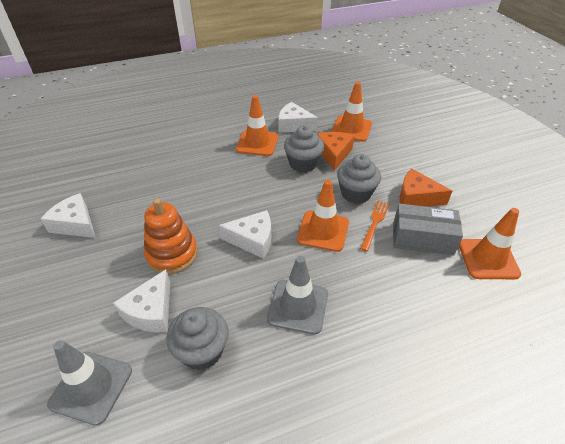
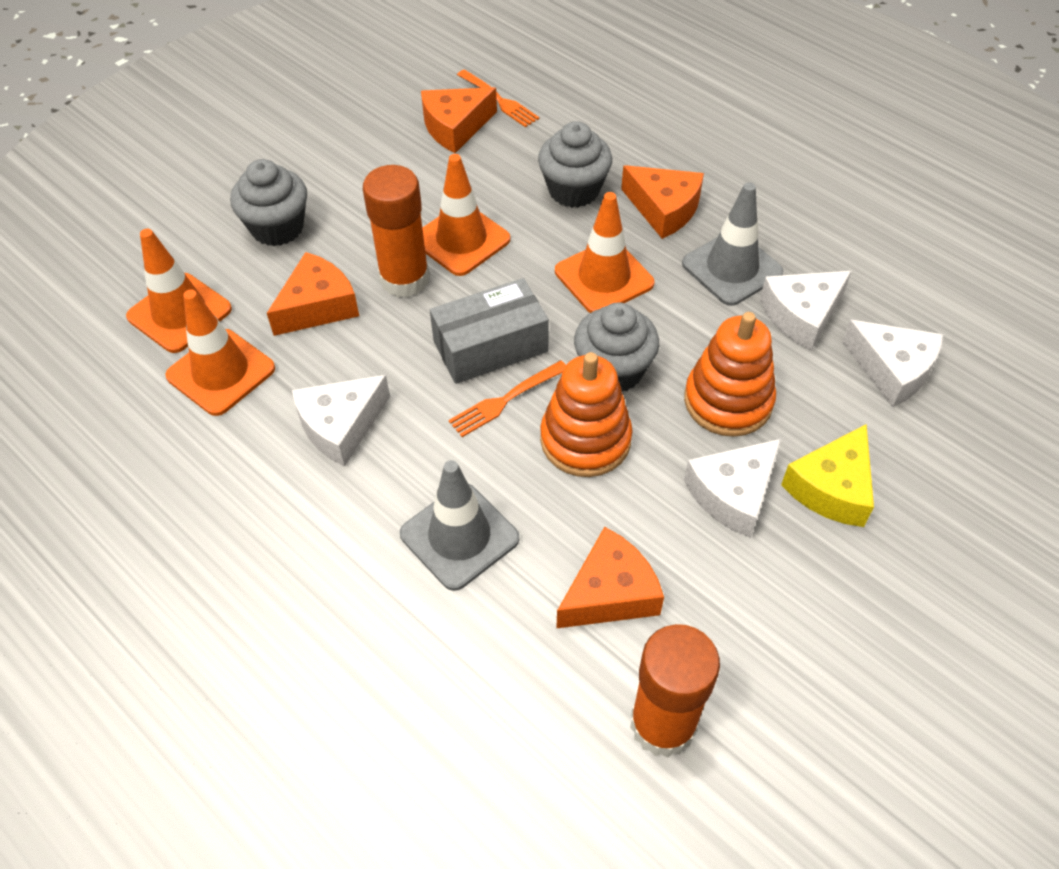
orange cheese: 2 -> 4
orange fork: 1 -> 2
orange glue stick: 0 -> 2
orange stacking toy: 1 -> 2
yellow cheese: 0 -> 1

